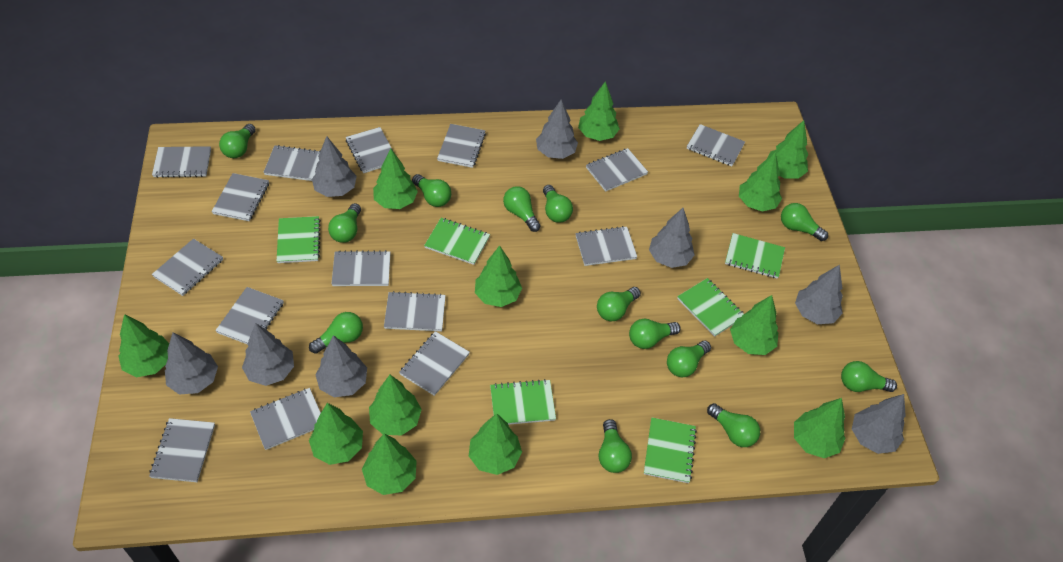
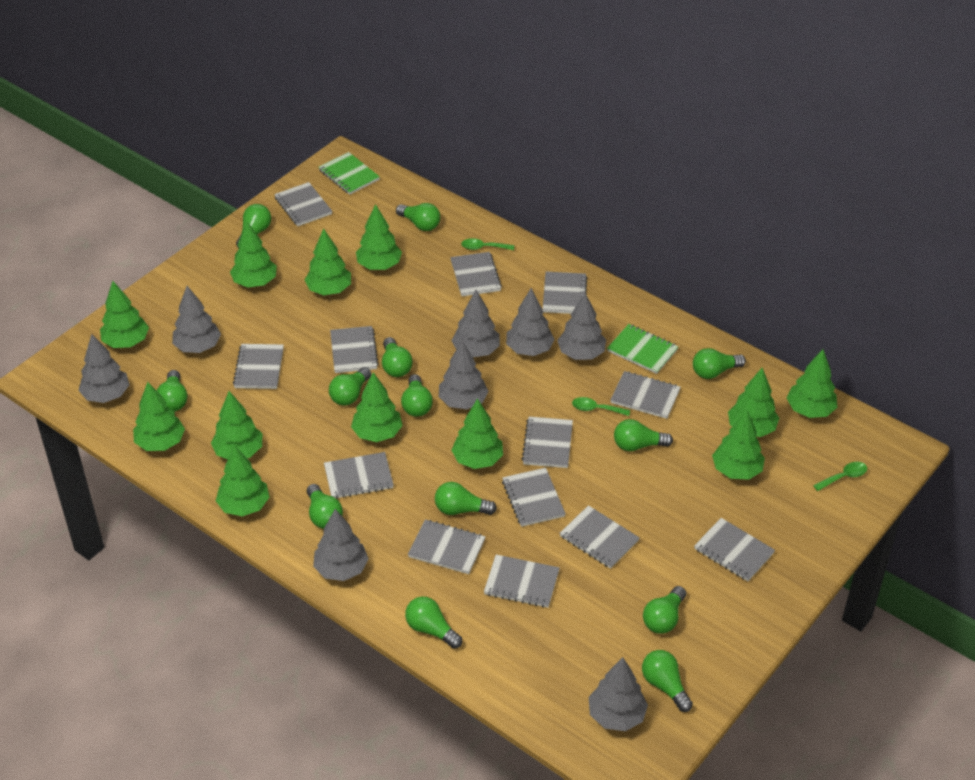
green notebook: 6 -> 2
green spoon: 0 -> 3
grey notebook: 15 -> 13

